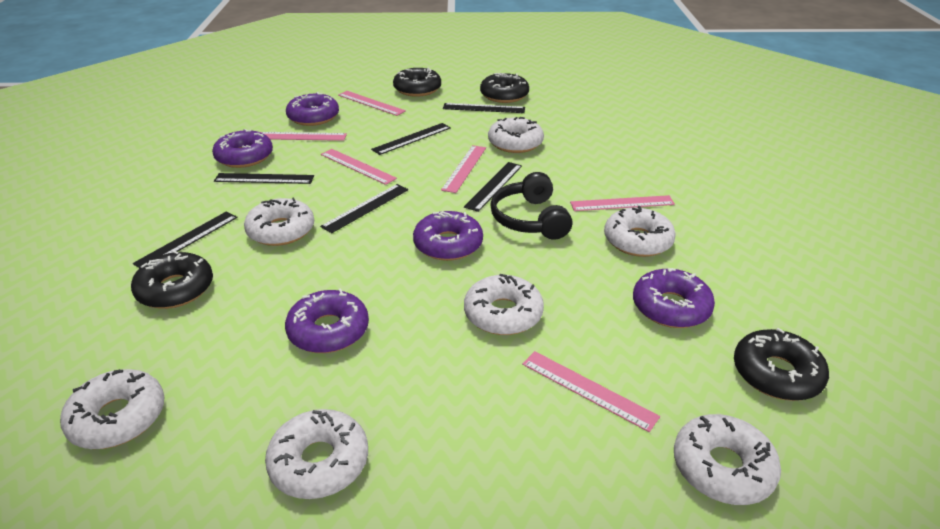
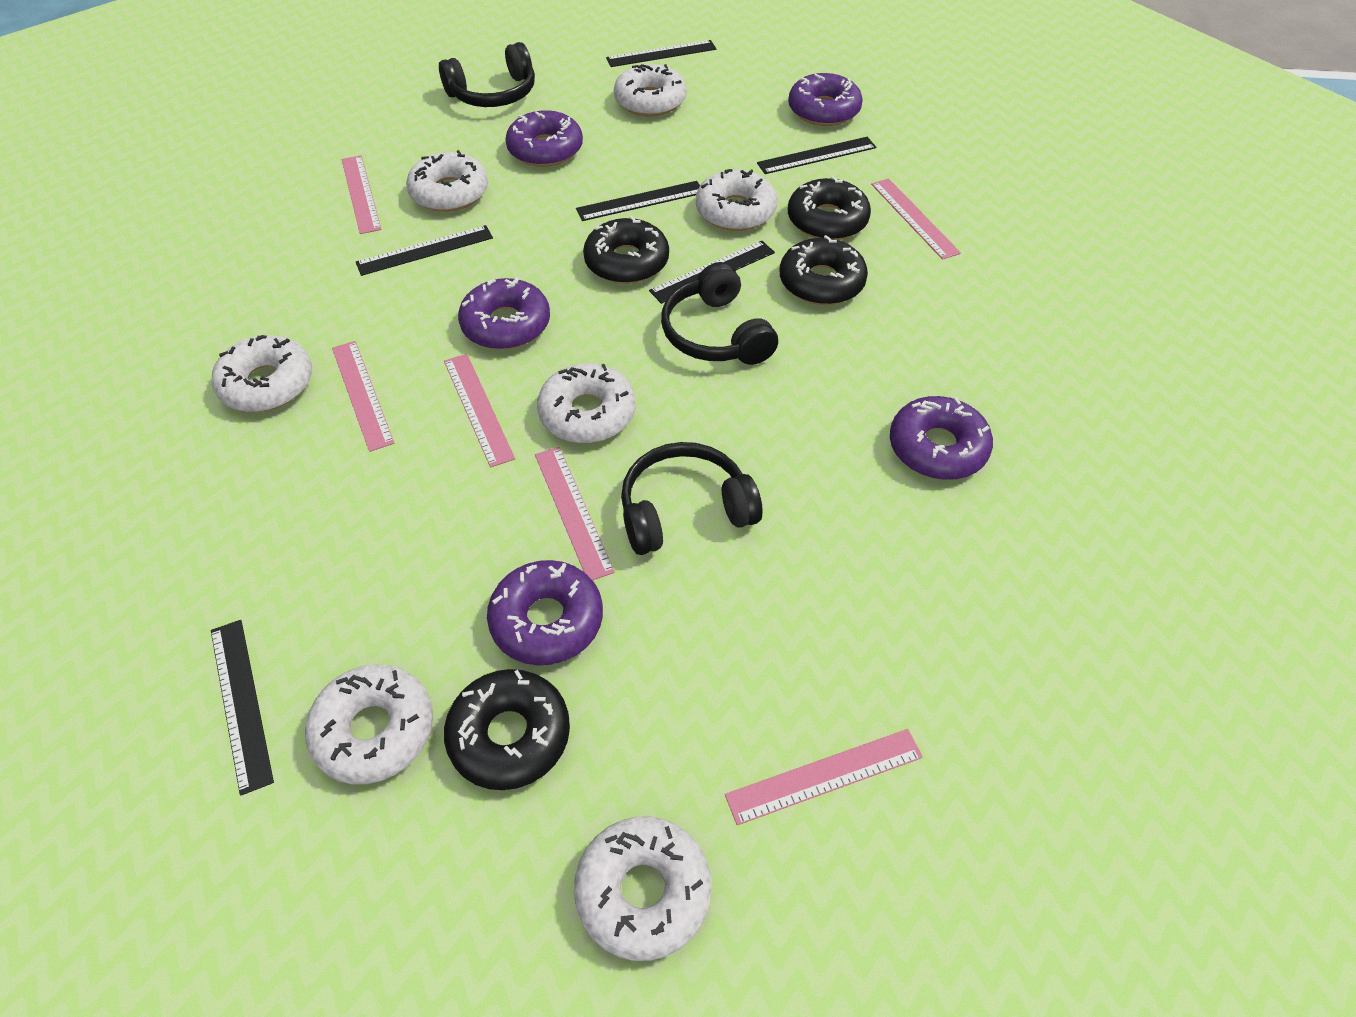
black headphones: 1 -> 3

